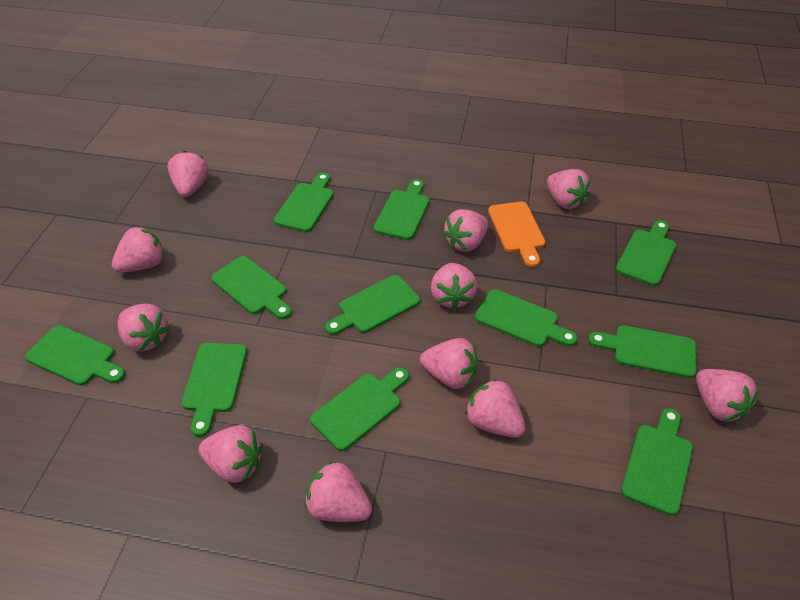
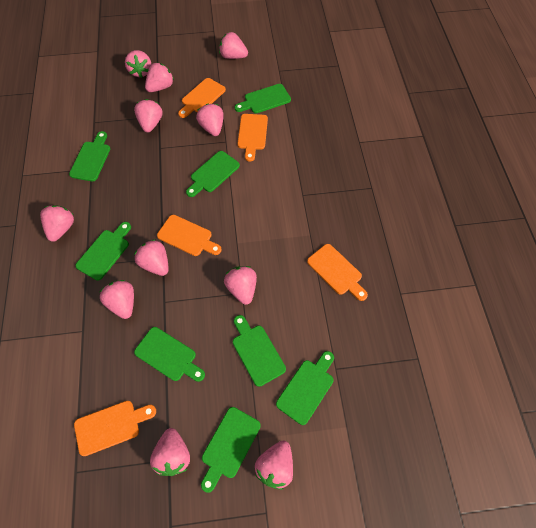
green cutting board: 11 -> 8
orange cutting board: 1 -> 5

